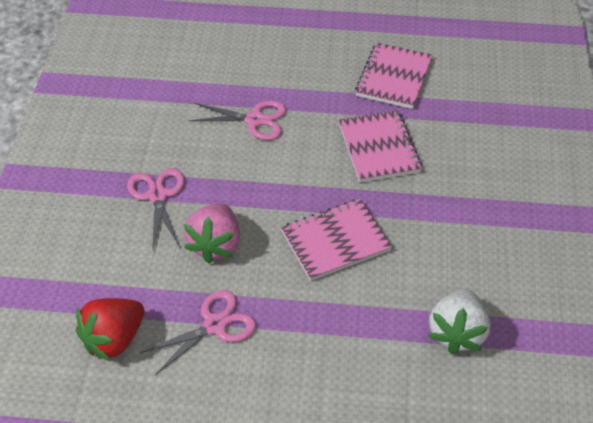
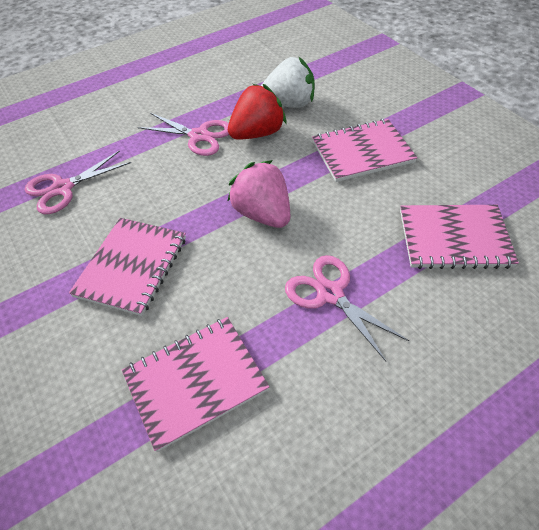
pink notebook: 3 -> 4

